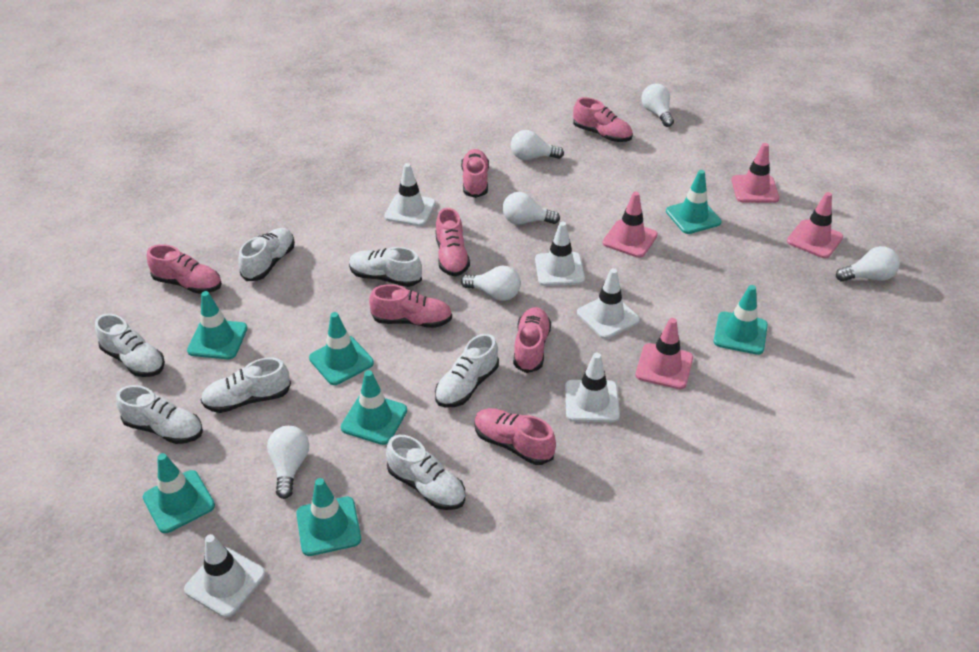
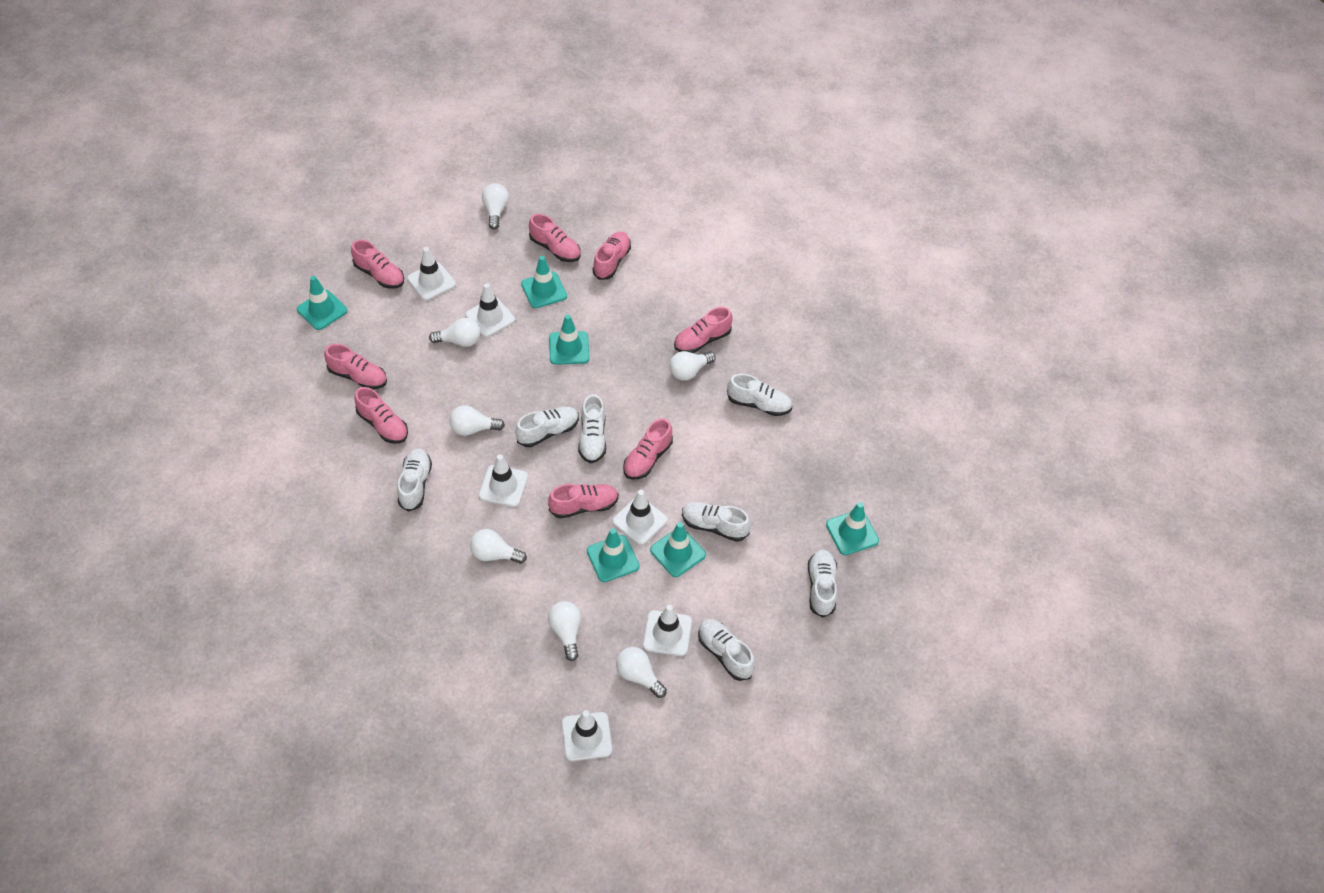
pink shoe: 7 -> 8
pink traffic cone: 4 -> 0
turquoise traffic cone: 7 -> 6
white light bulb: 6 -> 7
white traffic cone: 5 -> 6

